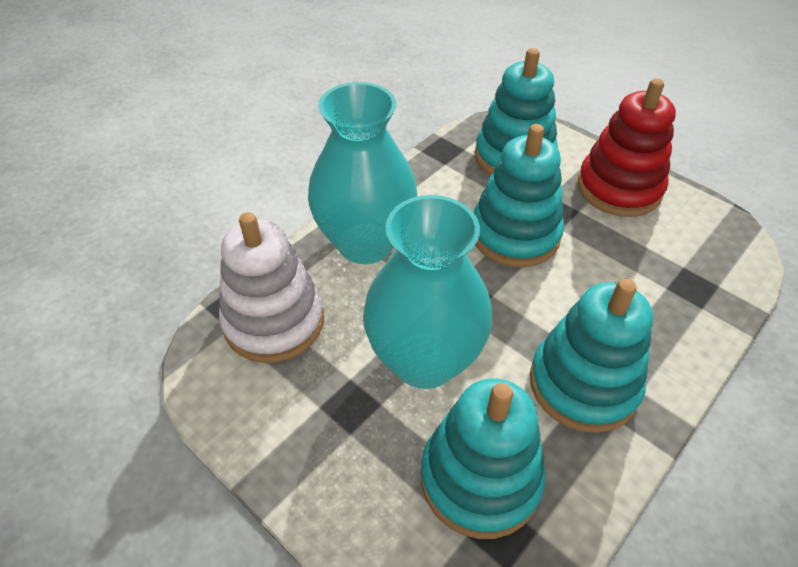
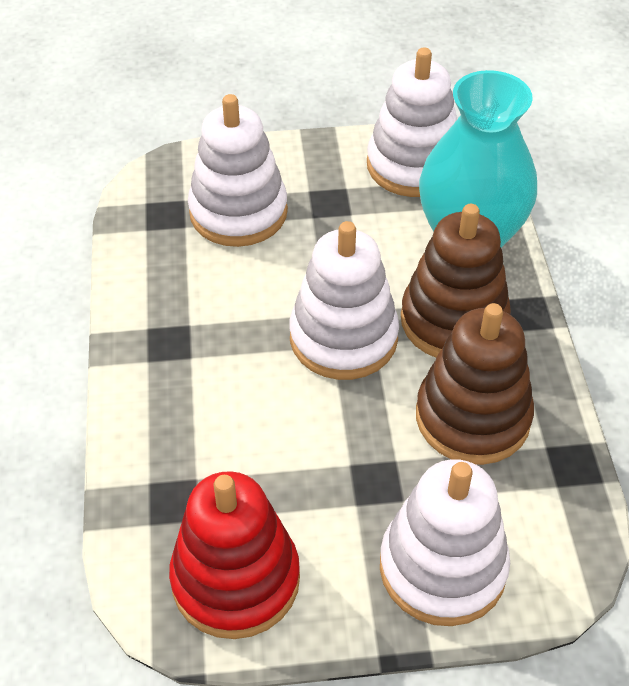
brown stacking toy: 0 -> 2
turquoise stacking toy: 4 -> 0
turquoise vase: 2 -> 1
white stacking toy: 1 -> 4

